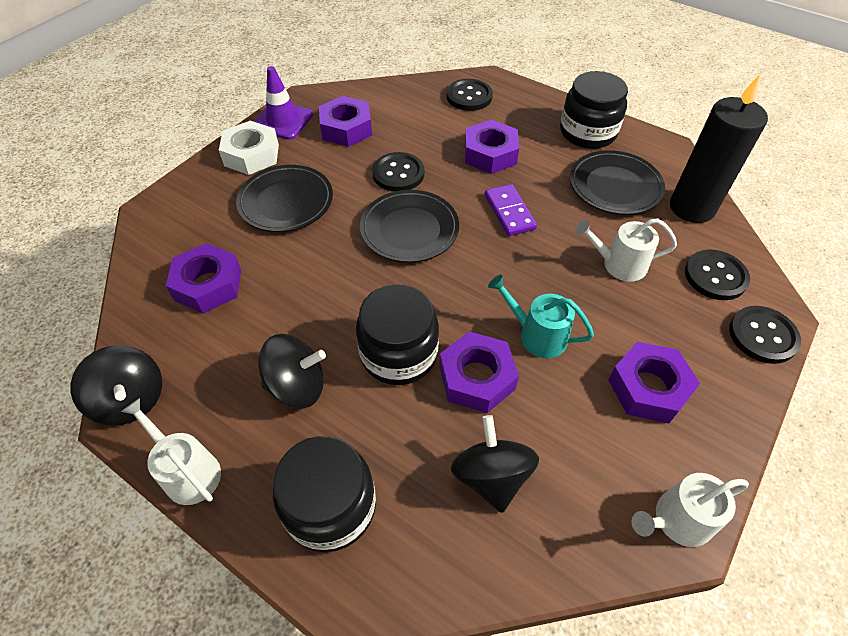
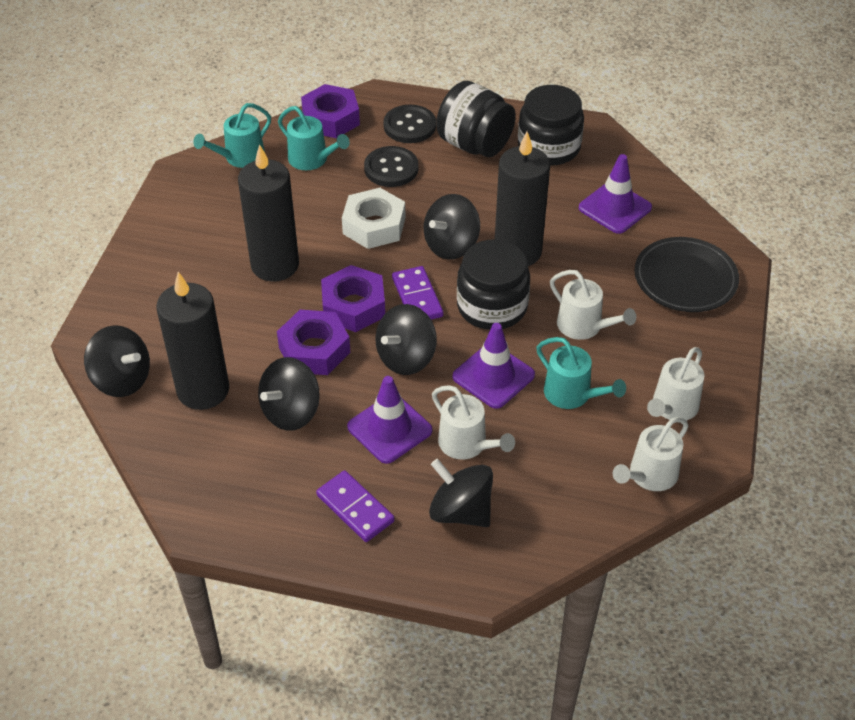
black button: 4 -> 2
black candle: 1 -> 3
black plate: 3 -> 1
black spinning top: 3 -> 5
purple domino: 1 -> 2
purple nut: 5 -> 3
purple traffic cone: 1 -> 3
turquoise watering can: 1 -> 3
white watering can: 3 -> 4

